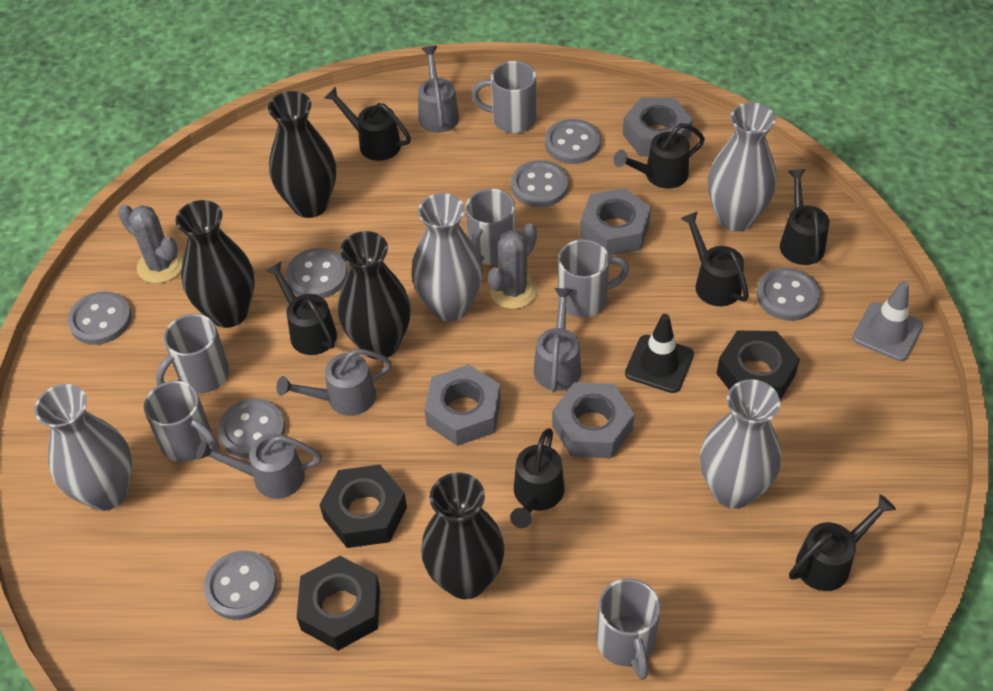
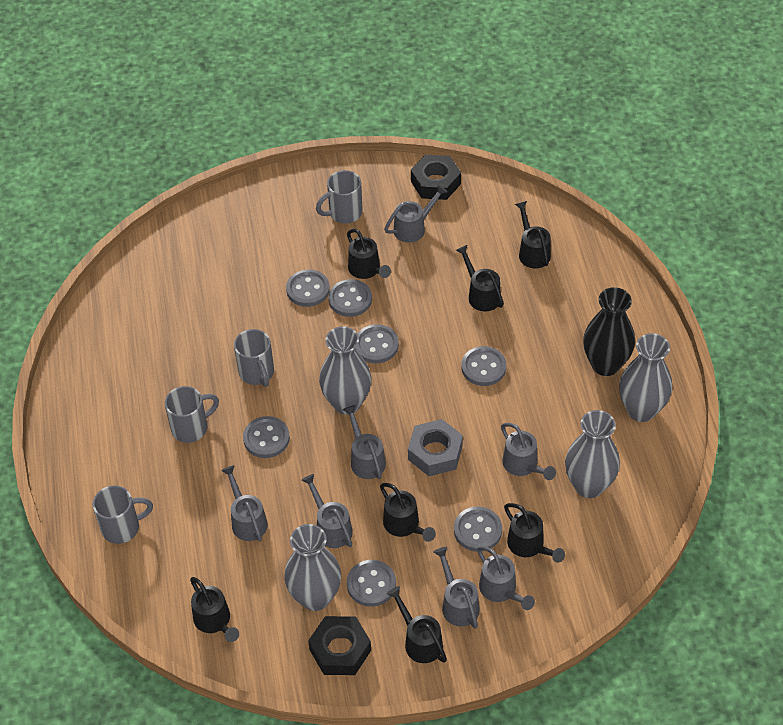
black nut: 3 -> 2
black traffic cone: 1 -> 0
black vase: 4 -> 1
grey cactus: 2 -> 0
grey mug: 6 -> 4
grey nut: 4 -> 1
grey traffic cone: 1 -> 0
grey watering can: 4 -> 7

